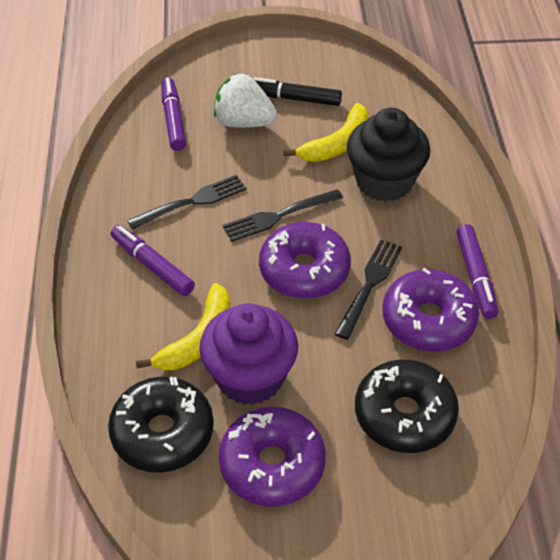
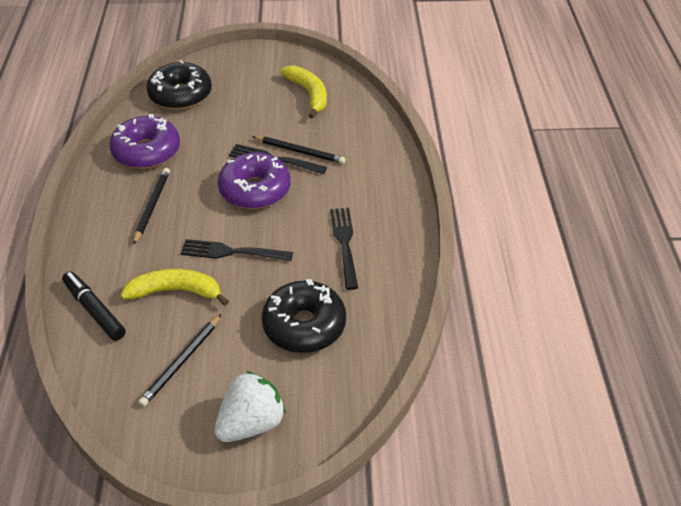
black cupcake: 1 -> 0
black pencil: 0 -> 3
purple cupcake: 1 -> 0
purple donut: 3 -> 2
purple marker: 3 -> 0

